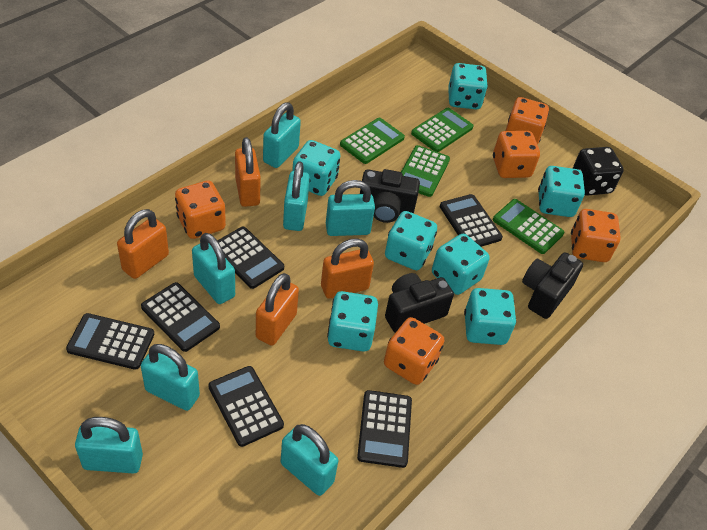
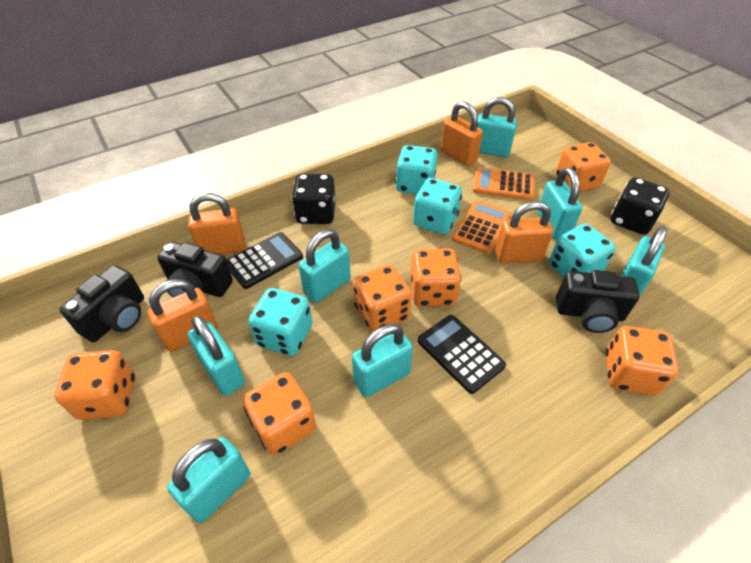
black calculator: 6 -> 2
black dice: 1 -> 2
green calculator: 4 -> 0
orange calculator: 0 -> 2
orange dice: 5 -> 6
turquoise dice: 7 -> 4

